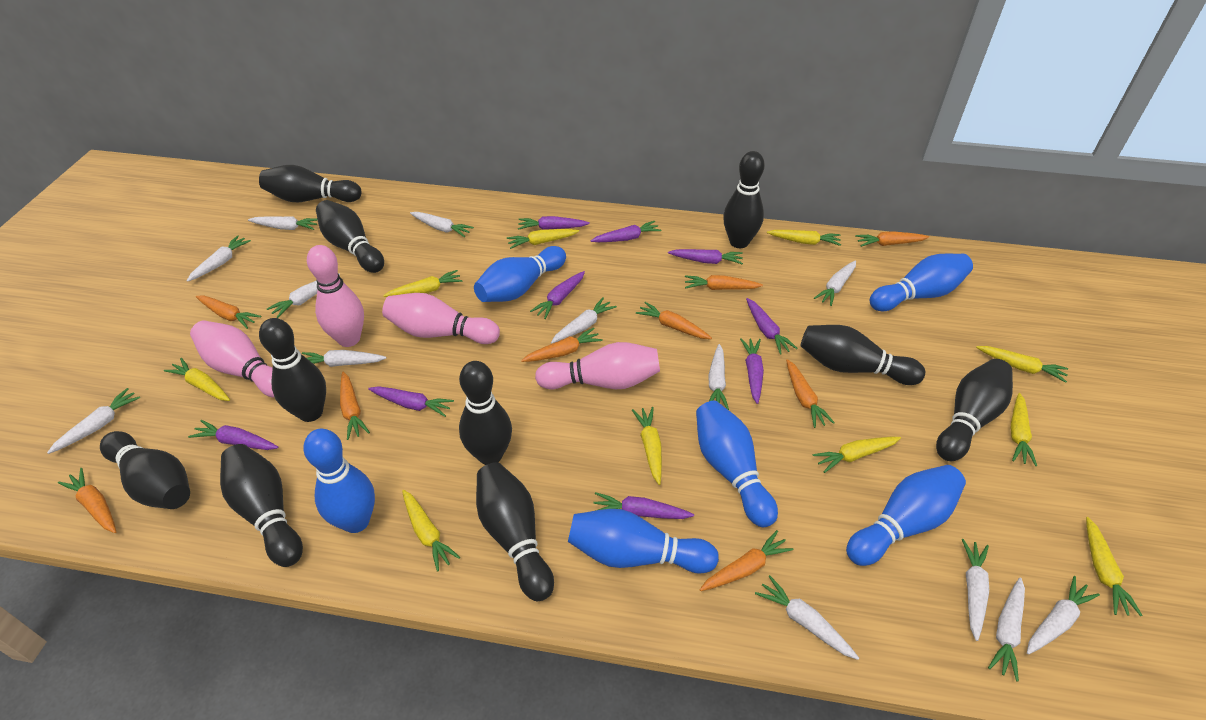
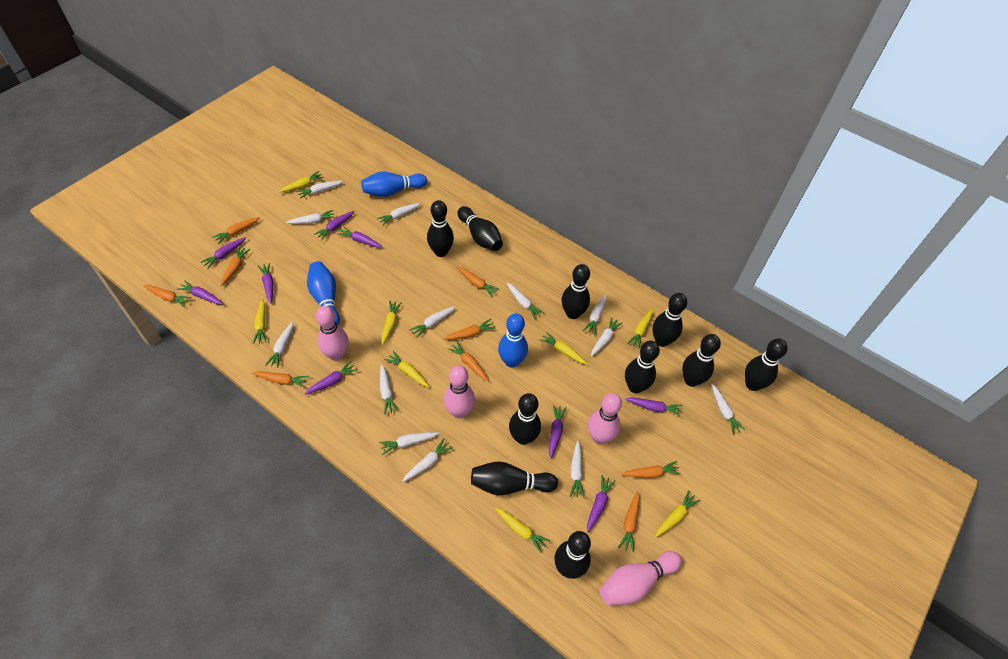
blue bowling pin: 6 -> 3
yellow carrot: 10 -> 8

